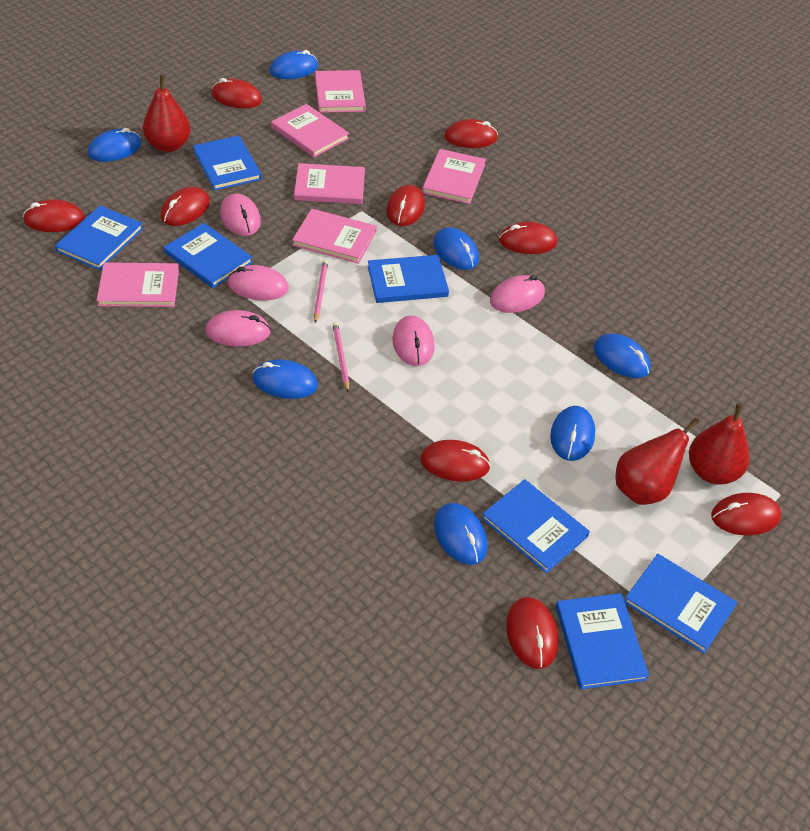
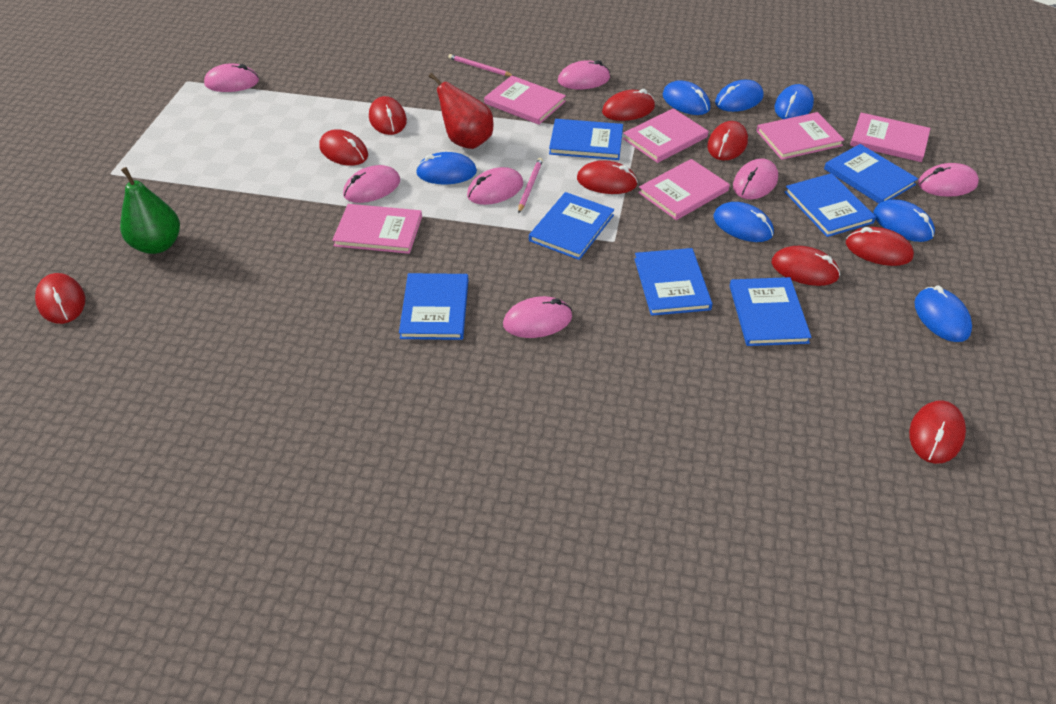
green pear: 0 -> 1
pink mouse: 5 -> 7
red pear: 3 -> 1

